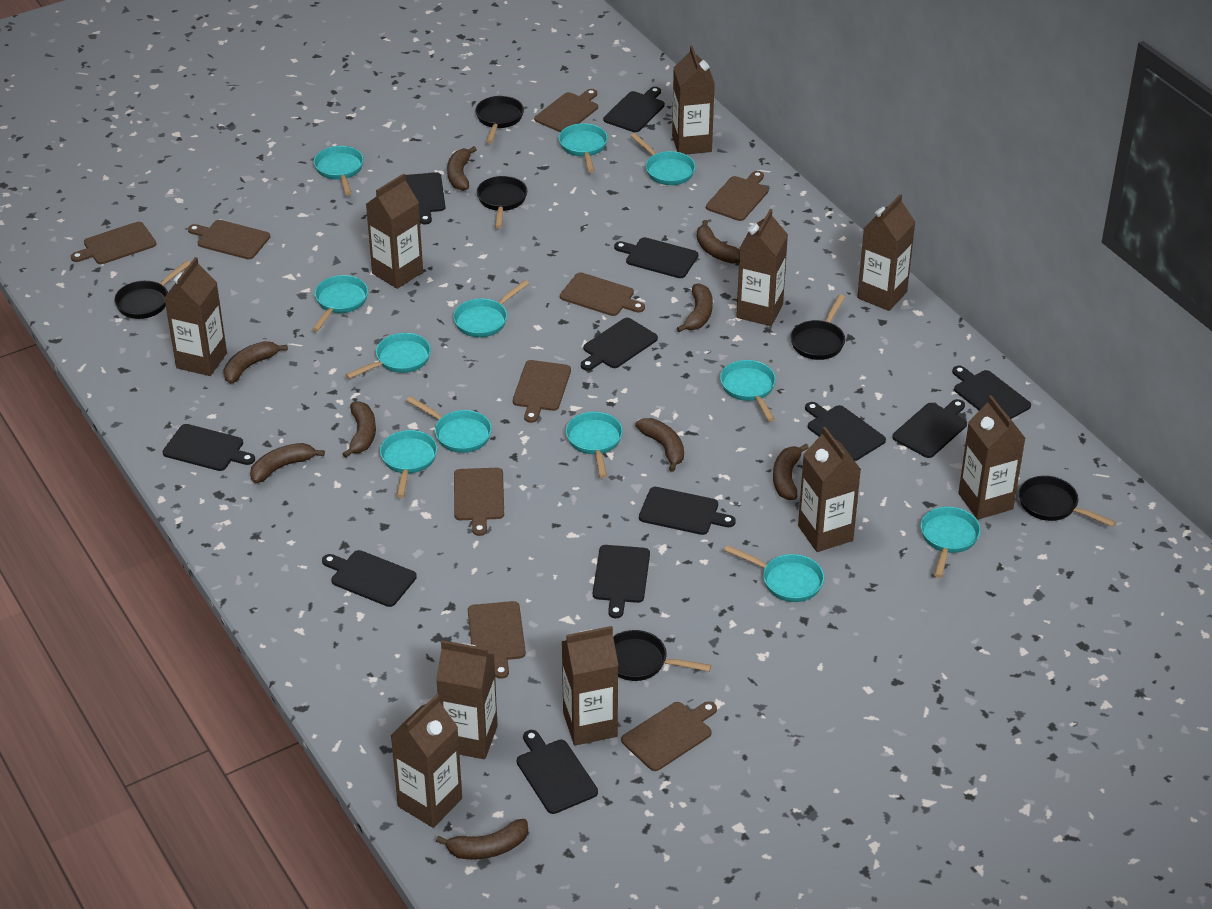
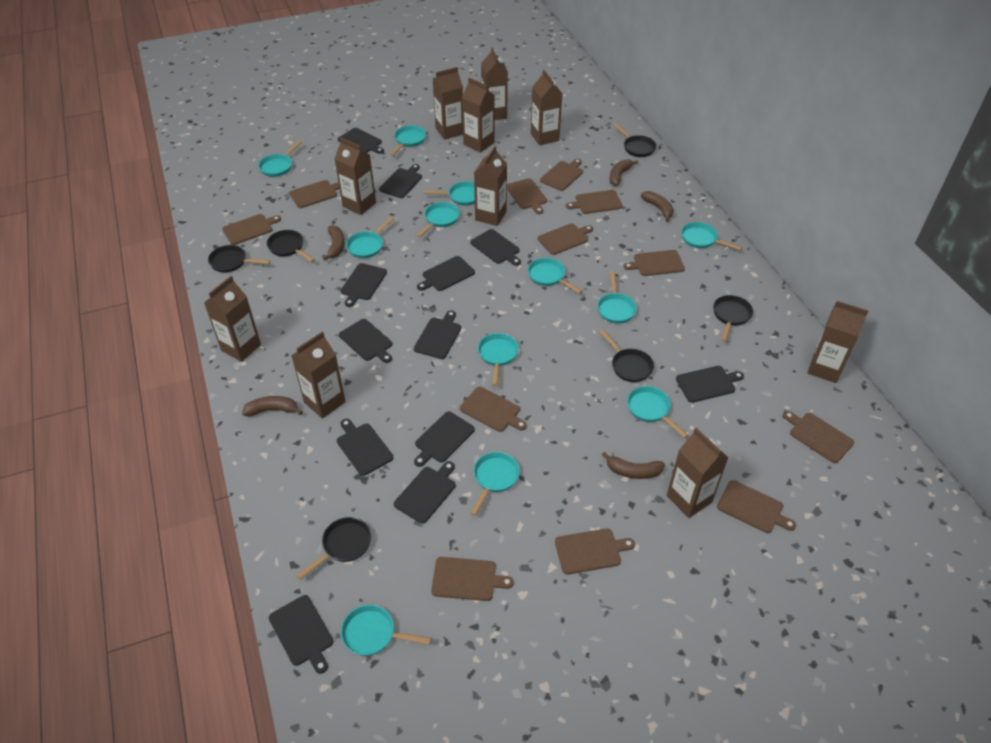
brown banana: 9 -> 5
brown cutting board: 9 -> 12

